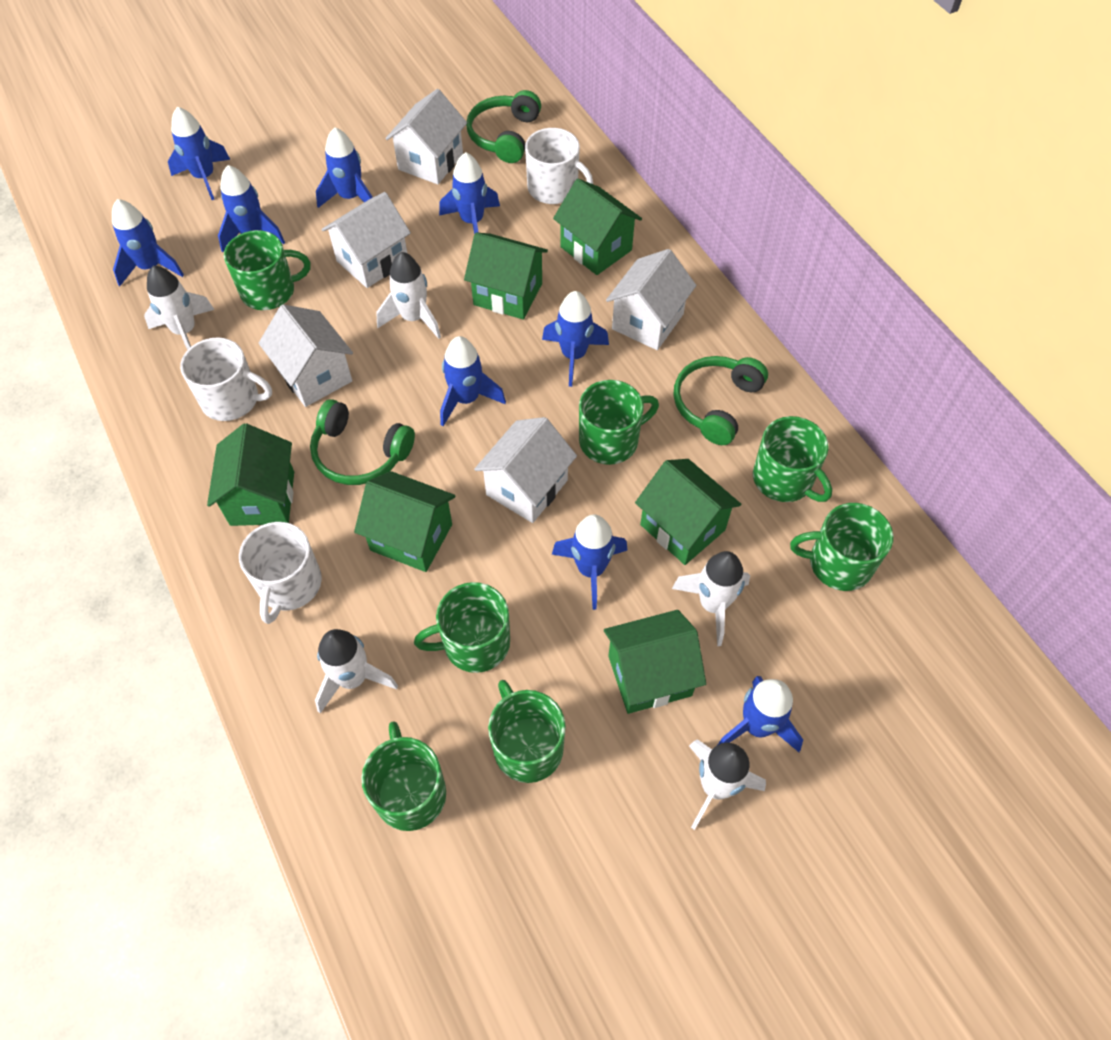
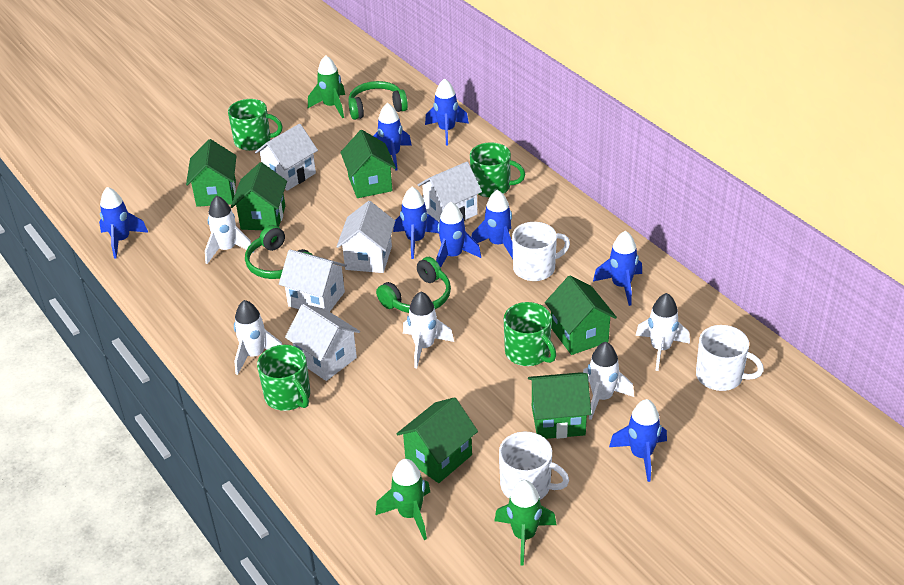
blue rocket: 9 -> 8
green mug: 7 -> 4
green rocket: 0 -> 3

